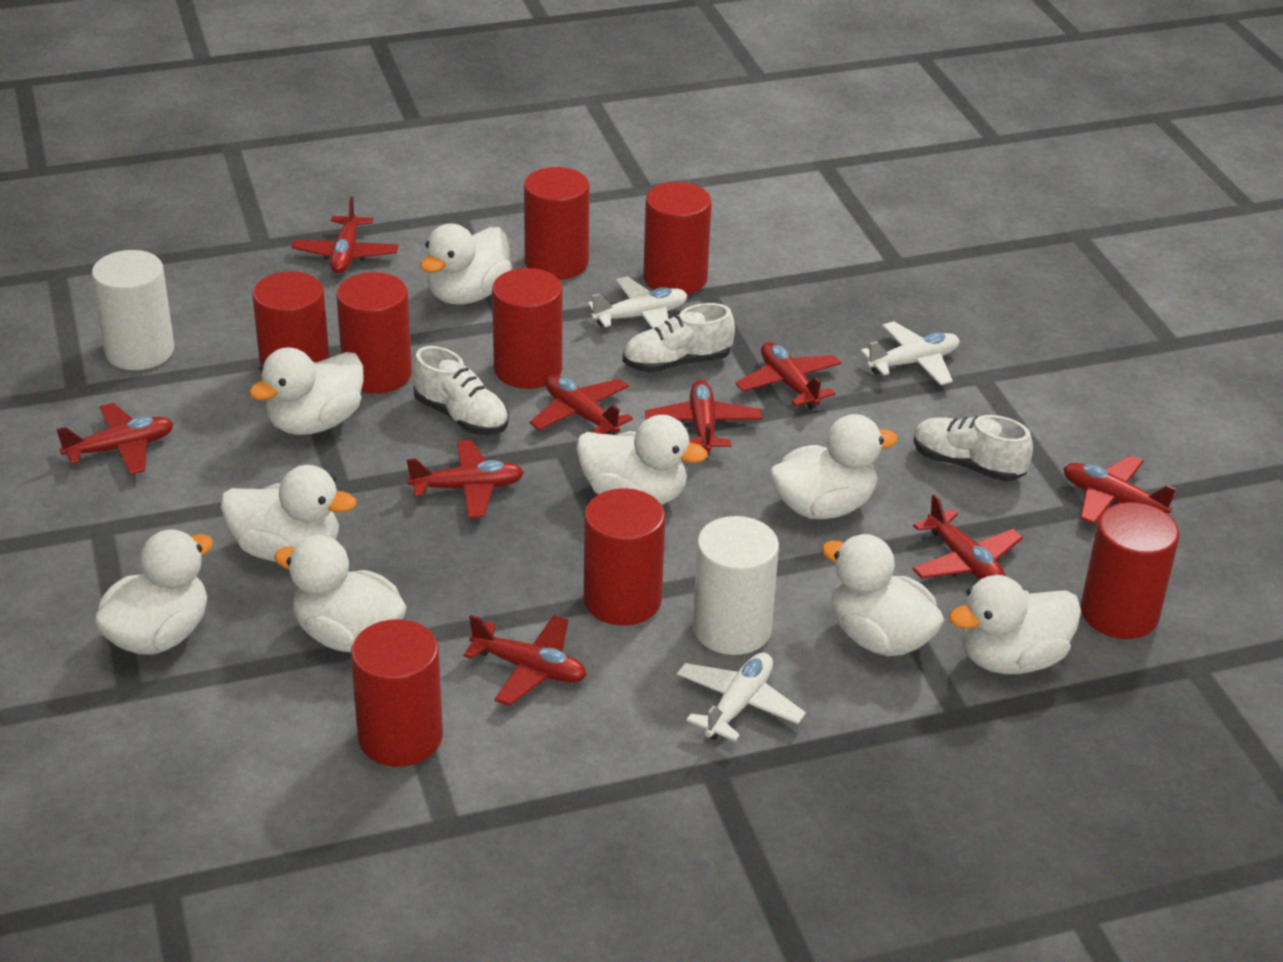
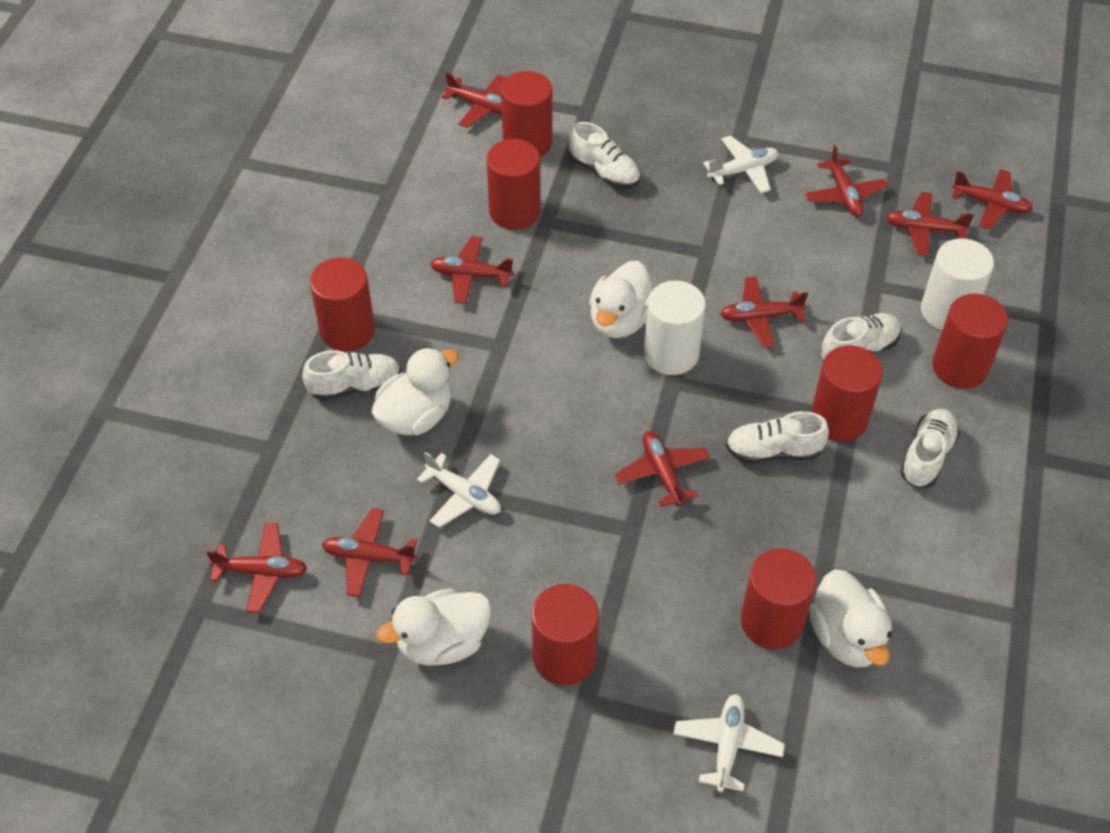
red cylinder: 8 -> 7
white duck: 9 -> 4
white shoe: 3 -> 5

